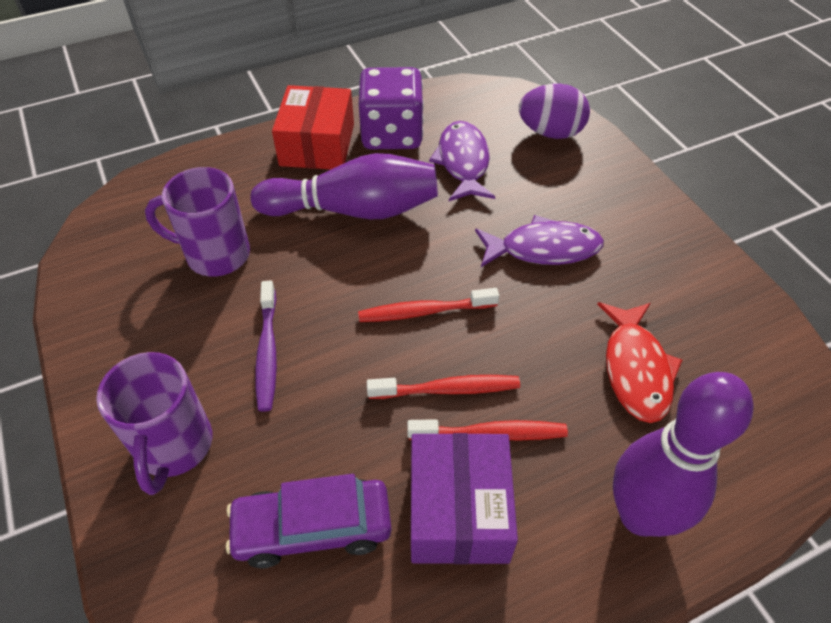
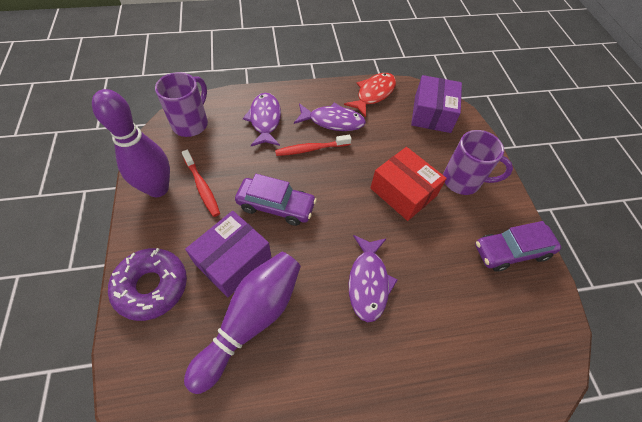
purple box: 1 -> 2
purple car: 1 -> 2
purple dice: 1 -> 0
purple donut: 0 -> 1
purple egg: 1 -> 0
purple fish: 2 -> 3
purple toothbrush: 1 -> 0
red toothbrush: 3 -> 2

